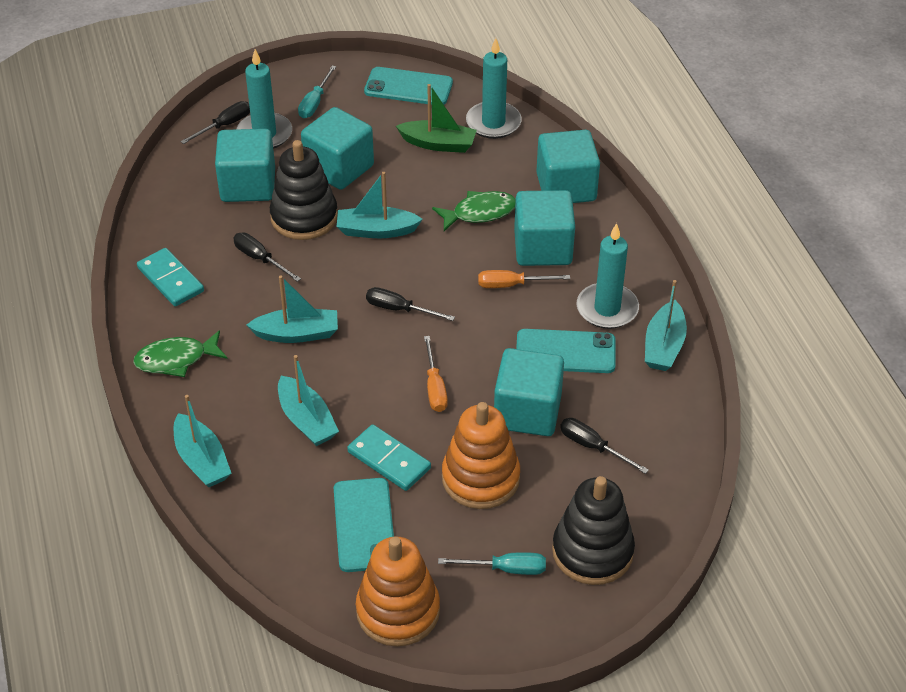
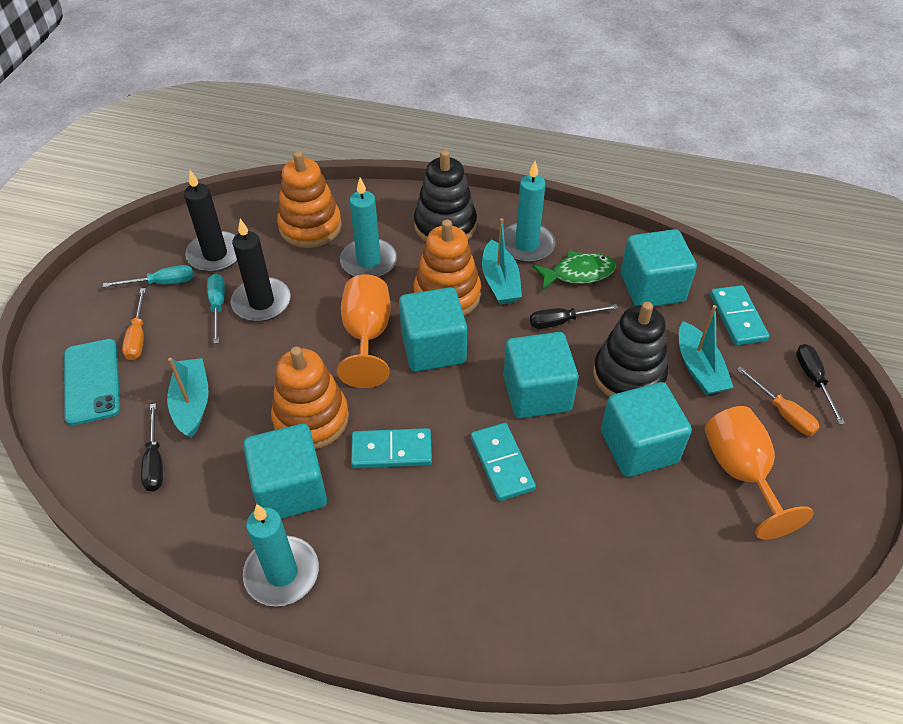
black candle: 0 -> 2
black screwdriver: 4 -> 3
green boat: 1 -> 0
green fish: 2 -> 1
orange goblet: 0 -> 2
orange stacking toy: 2 -> 3
turquoise boat: 5 -> 3
turquoise domino: 2 -> 3
turquoise phone: 3 -> 1

